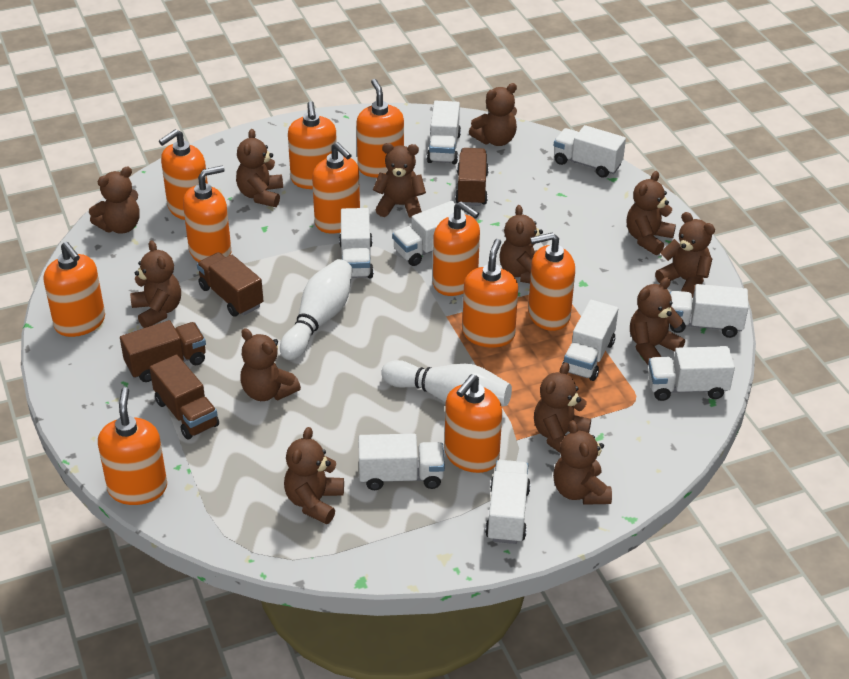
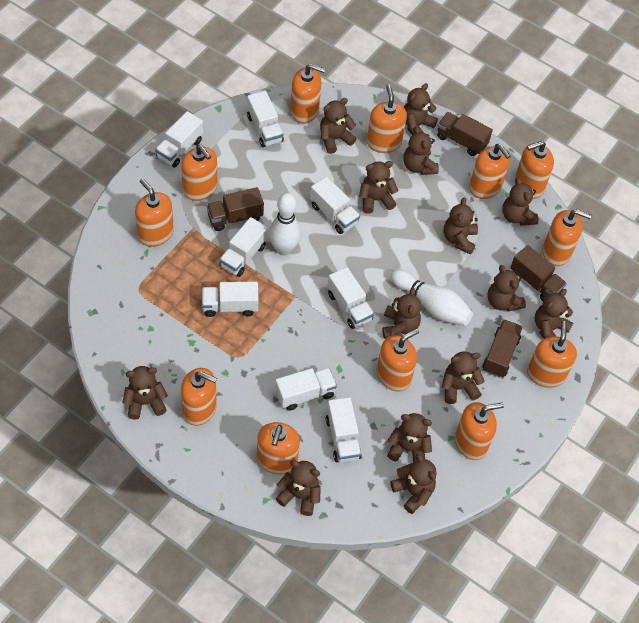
brown teddy bear: 13 -> 14
orange soap dispenser: 11 -> 12
white truck: 9 -> 8

